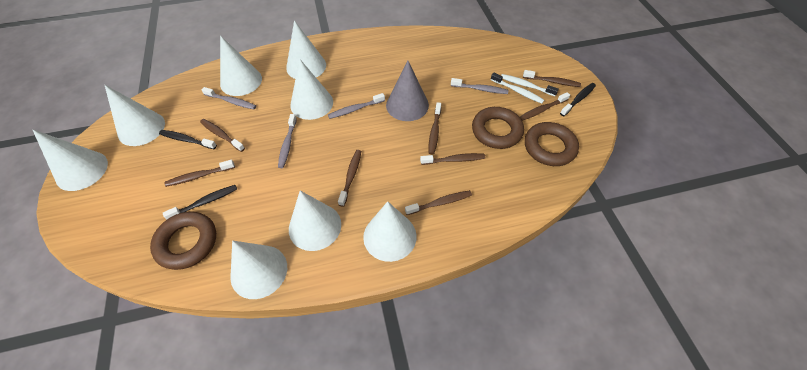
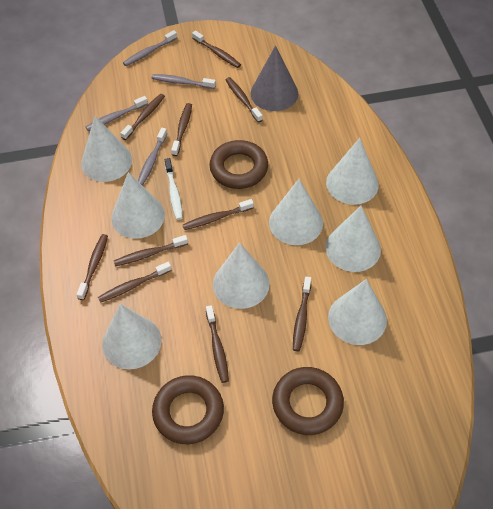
black toothbrush: 3 -> 0
brown toothbrush: 8 -> 10
white toothbrush: 2 -> 1

